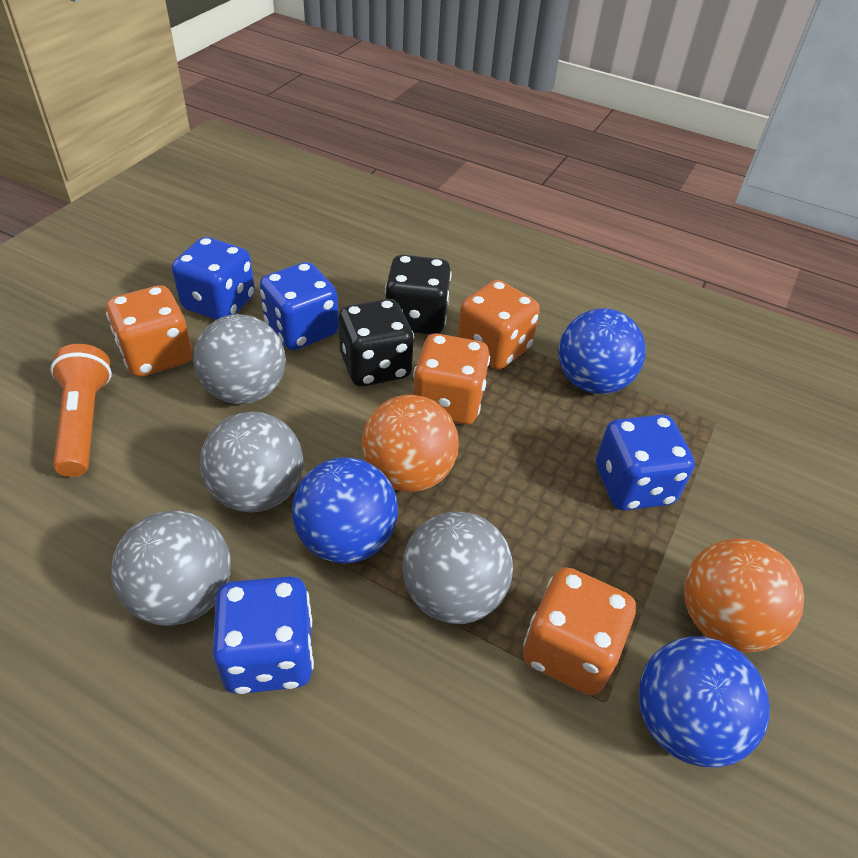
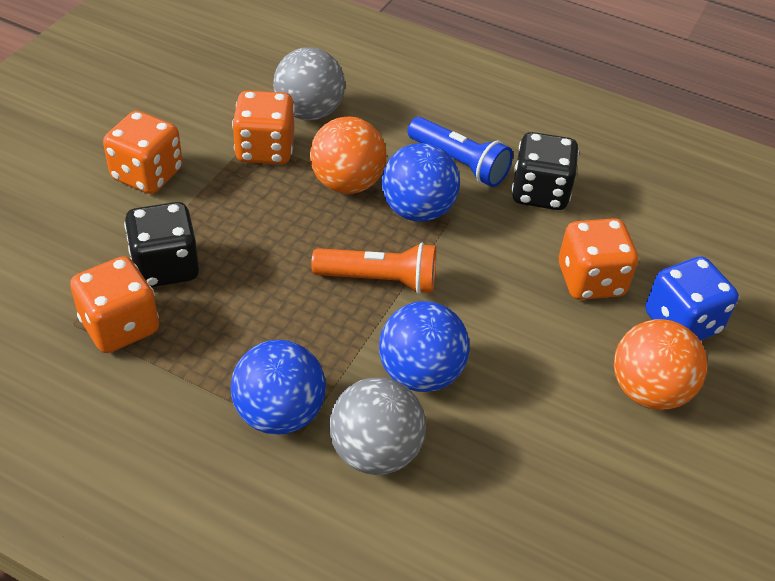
blue dice: 4 -> 1
blue flashlight: 0 -> 1
grey ball: 4 -> 2

